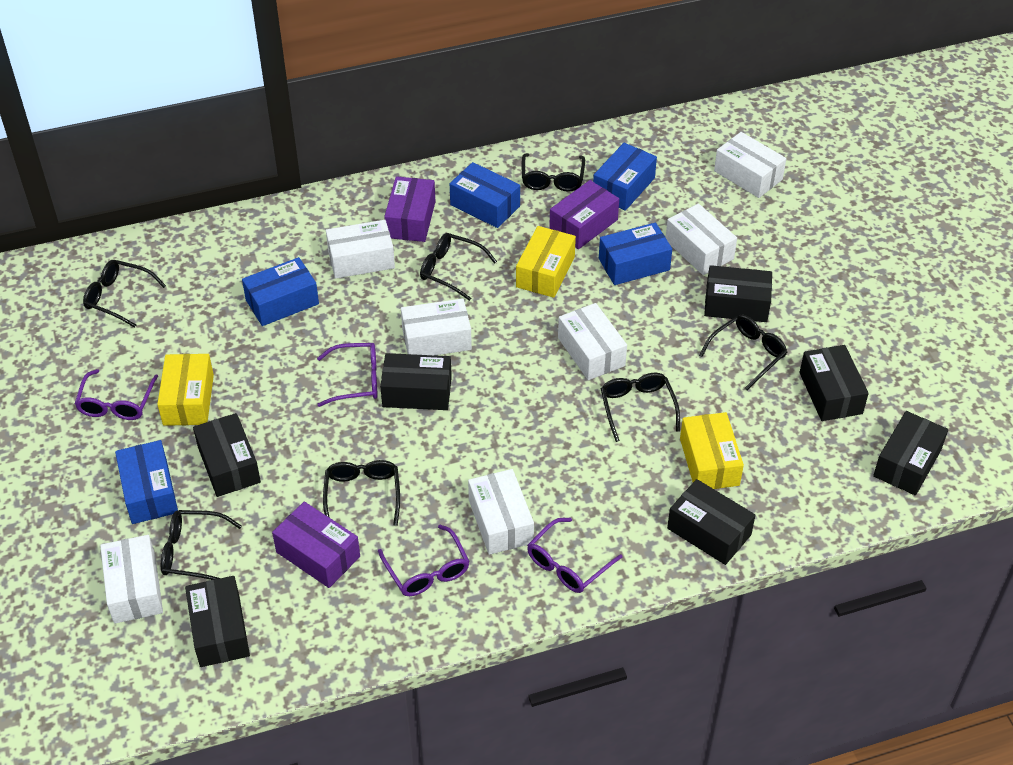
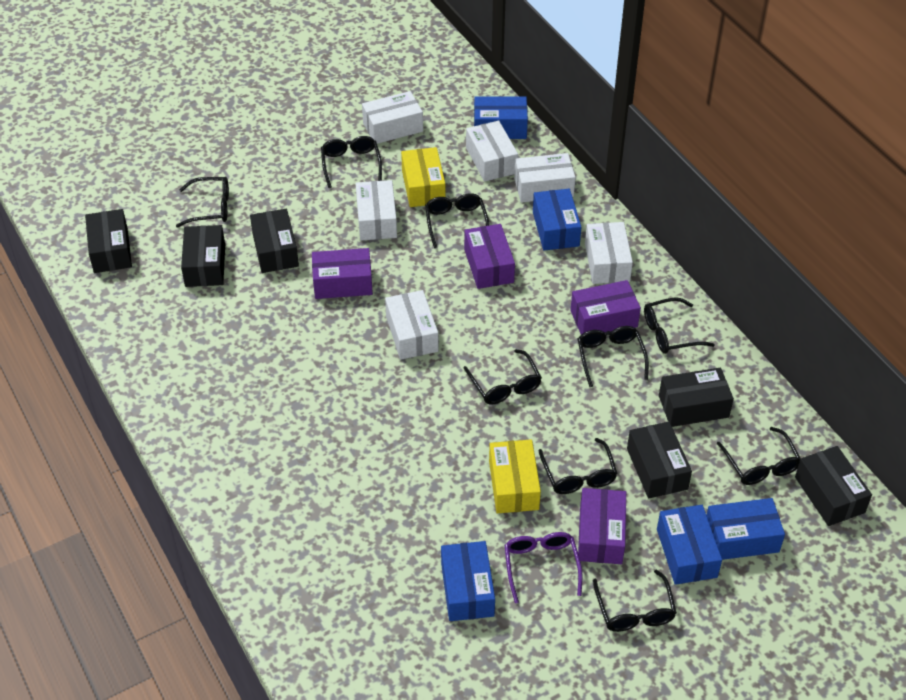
black box: 7 -> 6
black glasses: 7 -> 9
purple box: 3 -> 4
purple glasses: 4 -> 1
white box: 7 -> 6
yellow box: 3 -> 2

